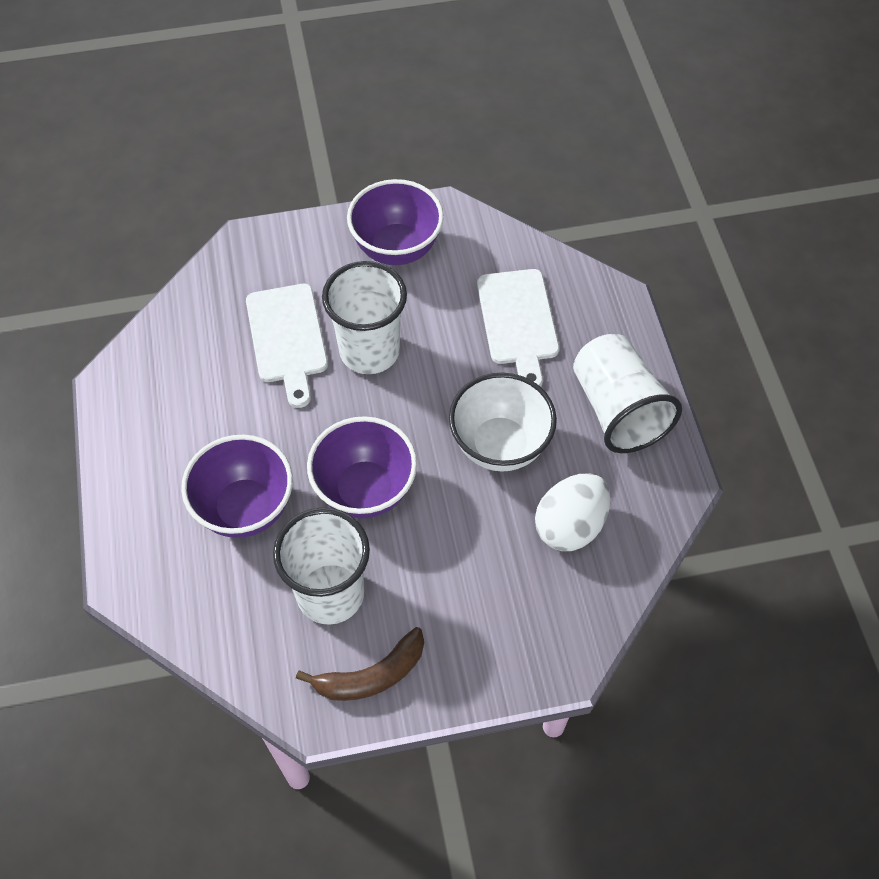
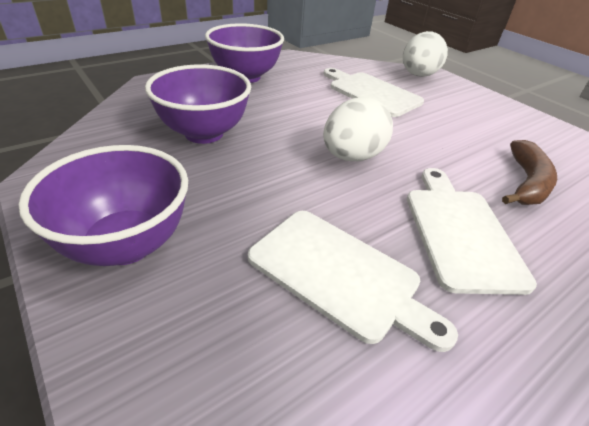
white bowl: 1 -> 0
white cup: 3 -> 0
white cutting board: 2 -> 3
white egg: 1 -> 2

